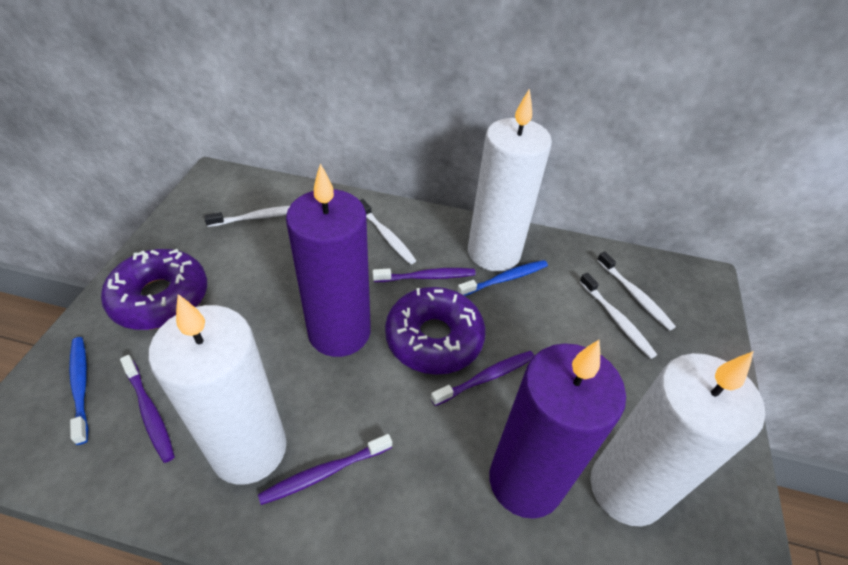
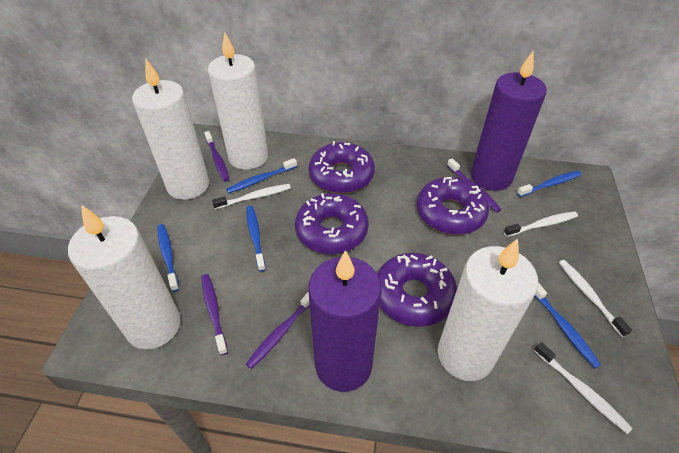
blue toothbrush: 2 -> 5
purple donut: 2 -> 4
white candle: 3 -> 4

